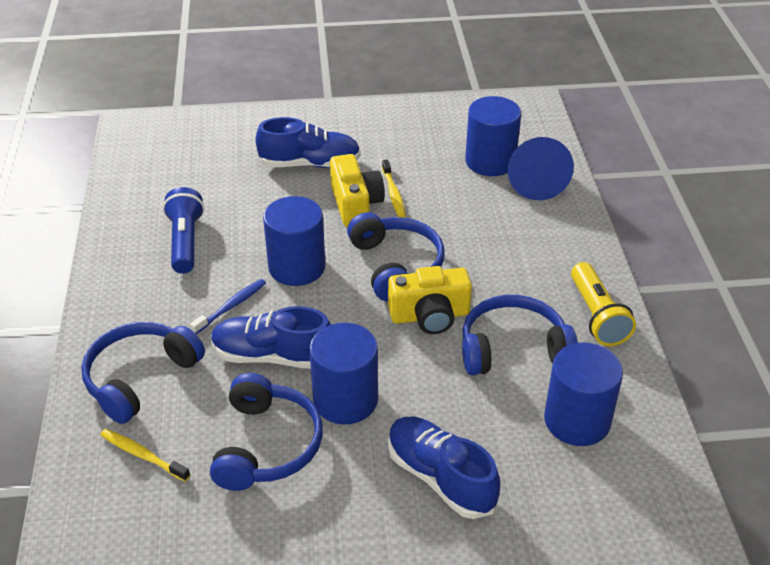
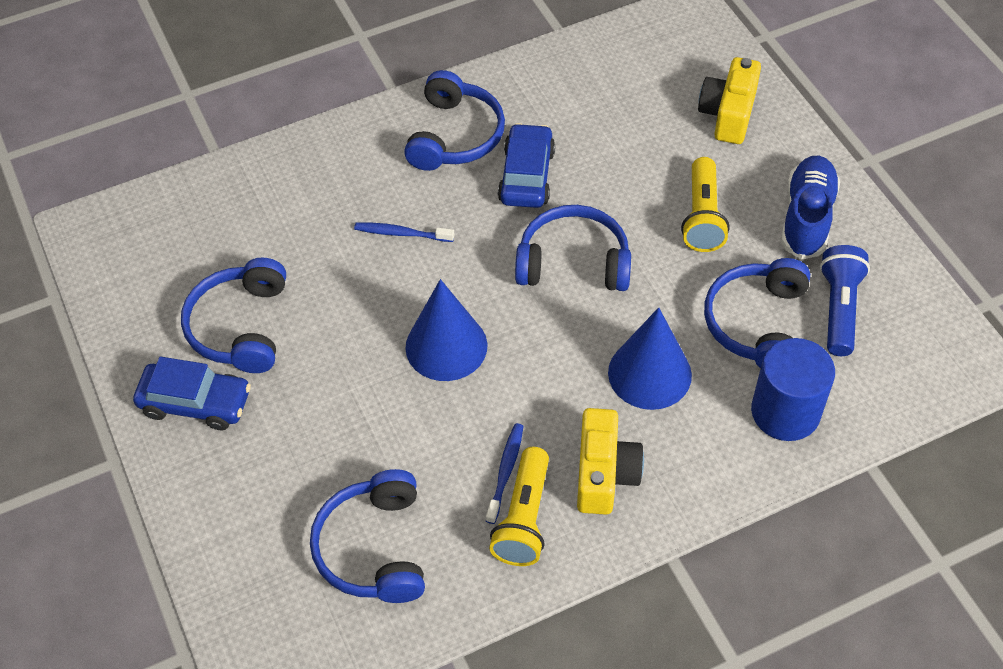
blue car: 0 -> 2
blue cone: 1 -> 2
blue cylinder: 4 -> 1
blue headphones: 4 -> 5
blue shoe: 3 -> 1
blue toothbrush: 1 -> 2
yellow flashlight: 1 -> 2
yellow toothbrush: 2 -> 0

